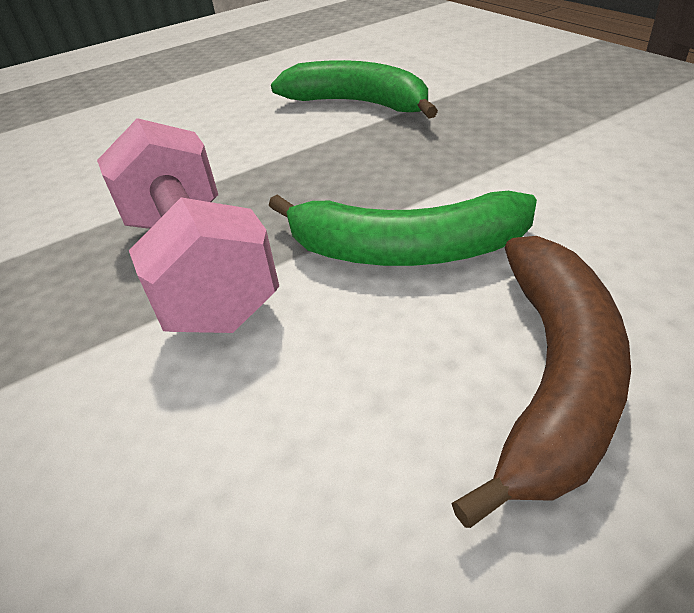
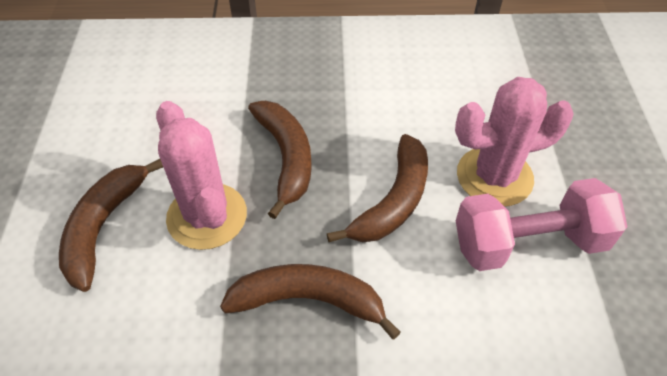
brown banana: 1 -> 4
green banana: 2 -> 0
pink cactus: 0 -> 2

